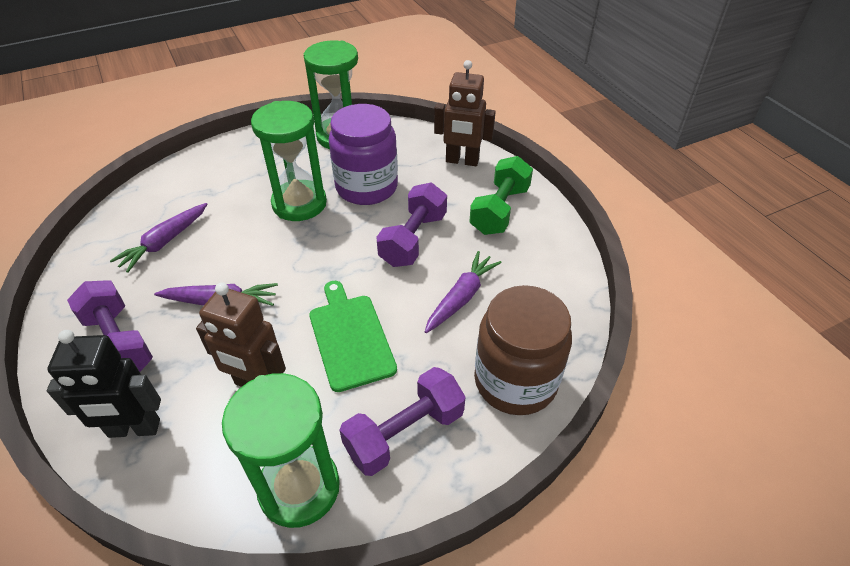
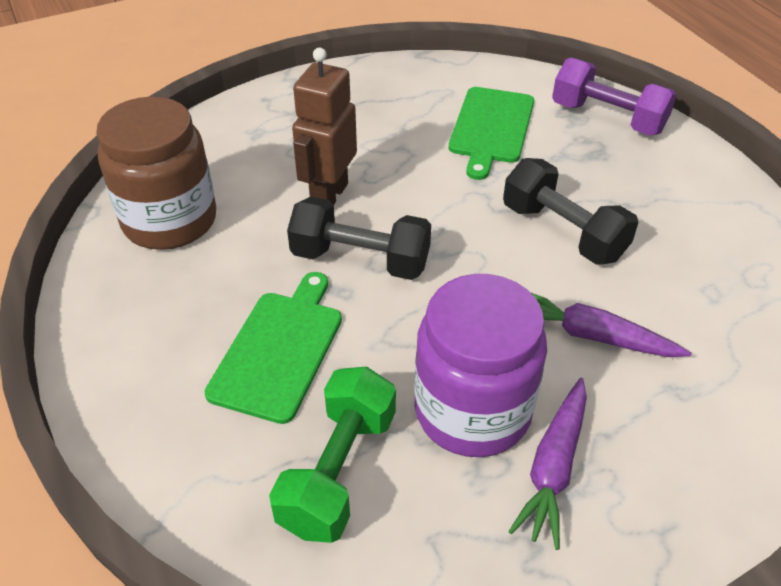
black dumbbell: 0 -> 2
black robot: 1 -> 0
brown robot: 2 -> 1
green cutting board: 1 -> 2
green hourglass: 3 -> 0
purple carrot: 3 -> 2
purple dumbbell: 3 -> 1

